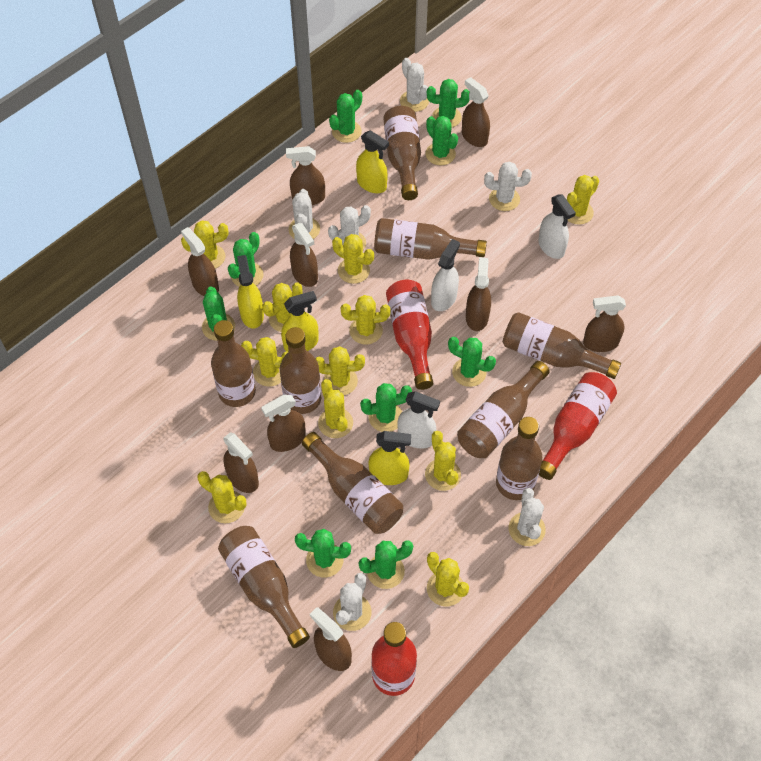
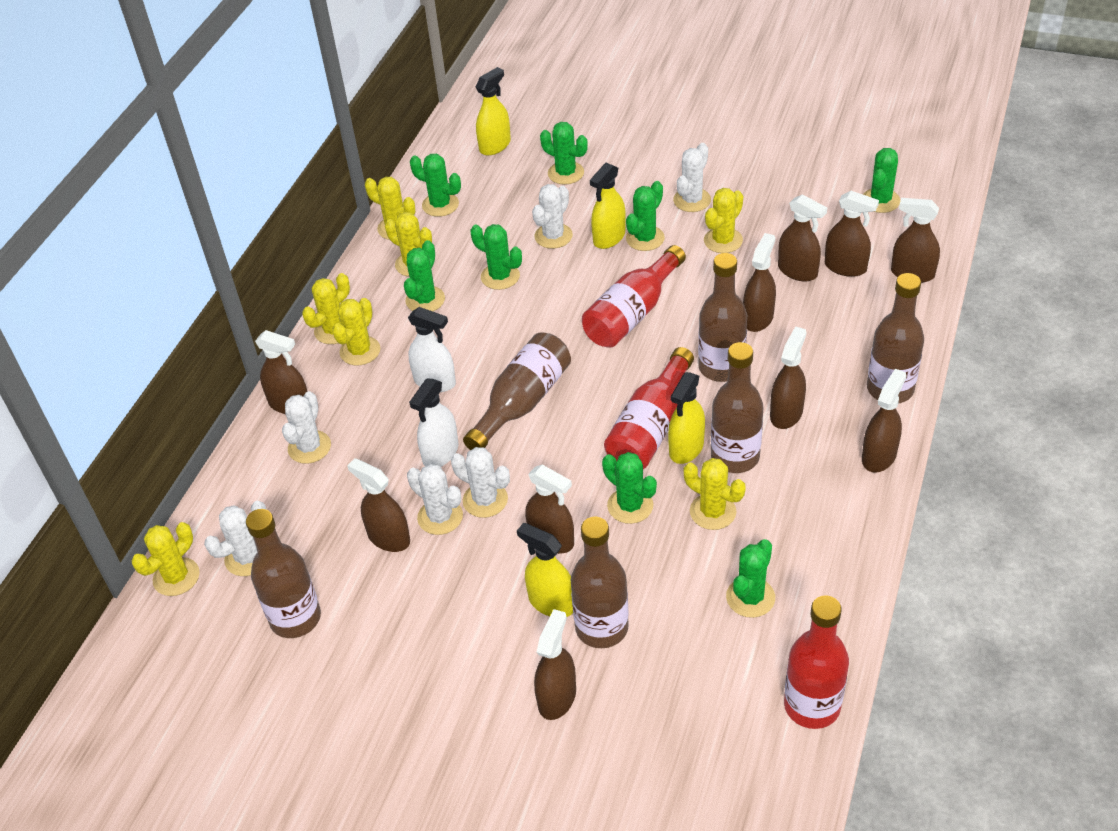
brown bottle: 9 -> 6
brown spray bottle: 9 -> 10
green cactus: 9 -> 8
white spray bottle: 3 -> 2
yellow cactus: 11 -> 7

